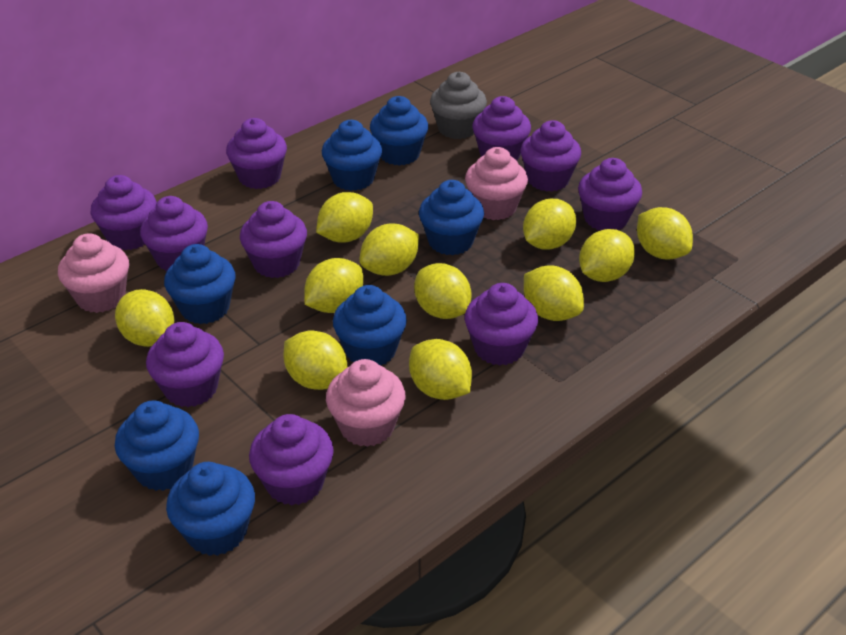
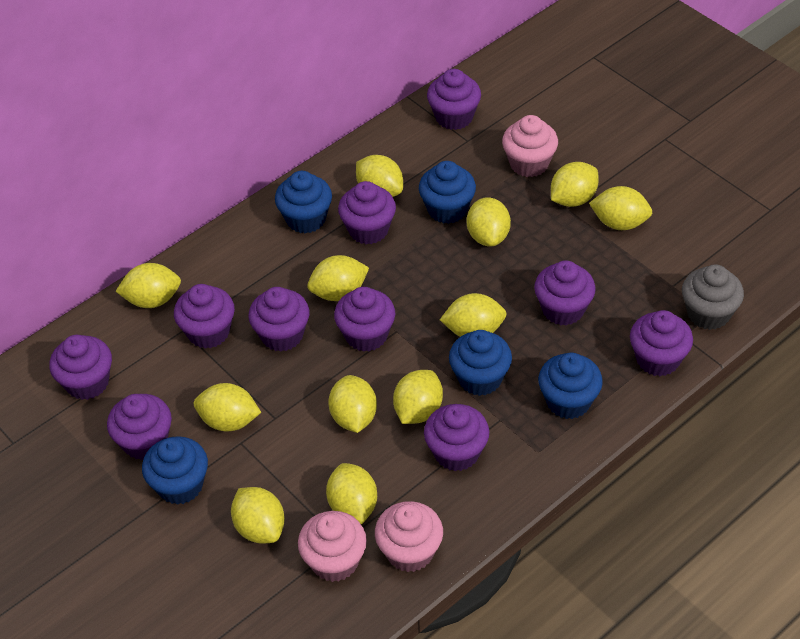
blue cupcake: 7 -> 5
yellow lemon: 11 -> 12

